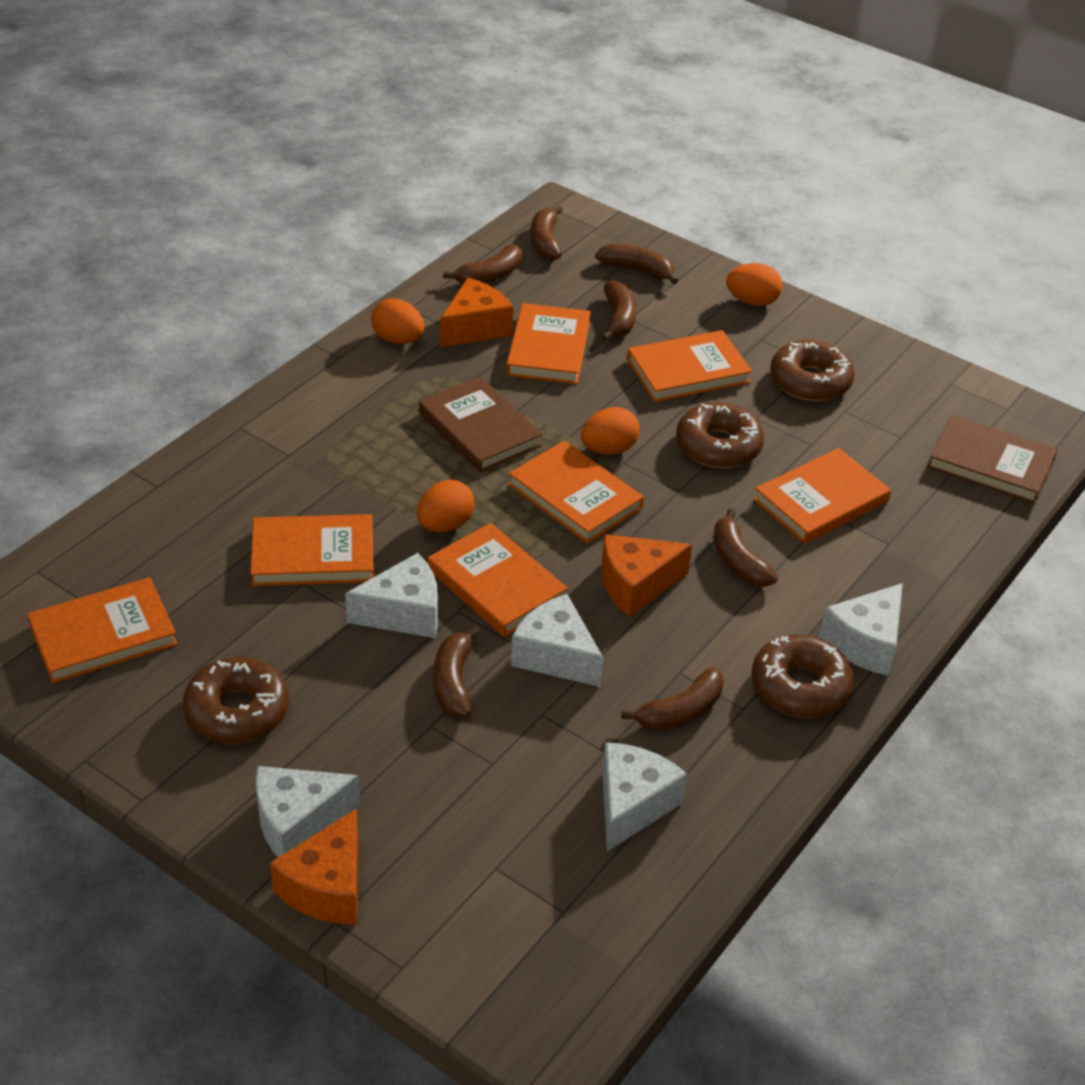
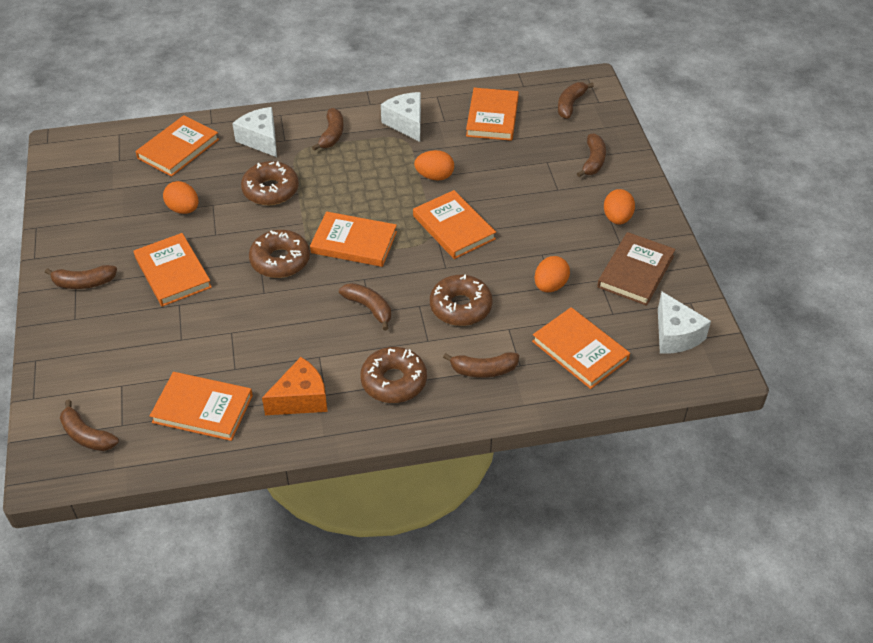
brown book: 2 -> 1
orange cheese: 3 -> 1
white cheese: 5 -> 3

